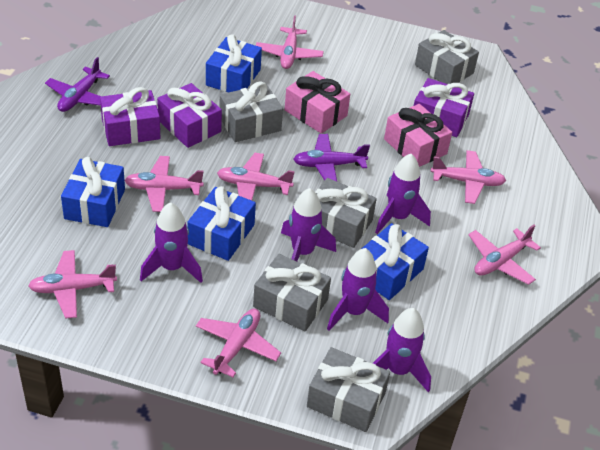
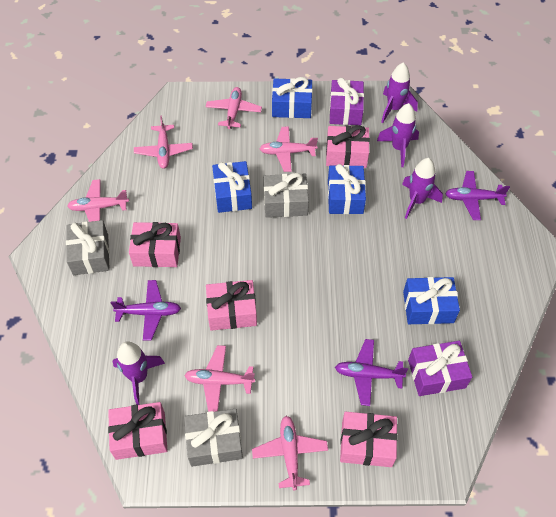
grey gift: 5 -> 3
pink gift: 2 -> 5
pink plane: 7 -> 6
purple gift: 3 -> 2
purple plane: 2 -> 3
purple rocket: 5 -> 4

